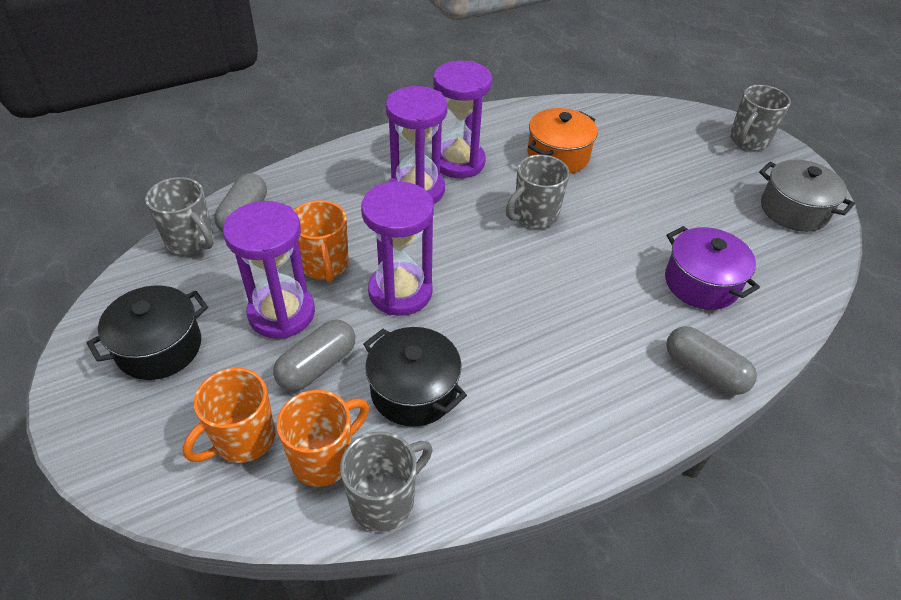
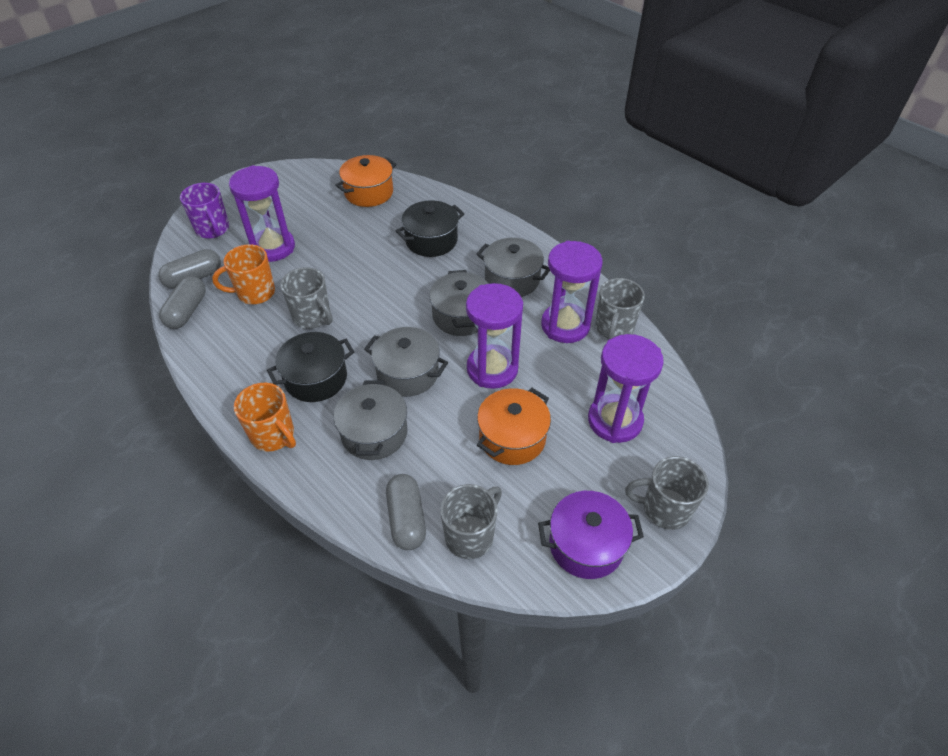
grey pot: 1 -> 4
orange mug: 3 -> 2
orange pot: 1 -> 2
purple mug: 0 -> 1

